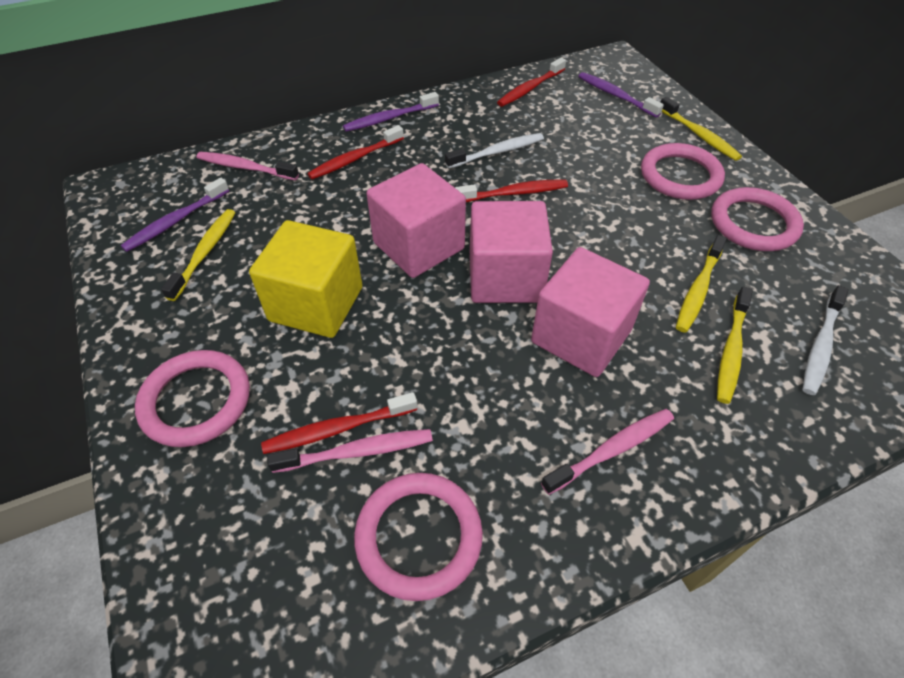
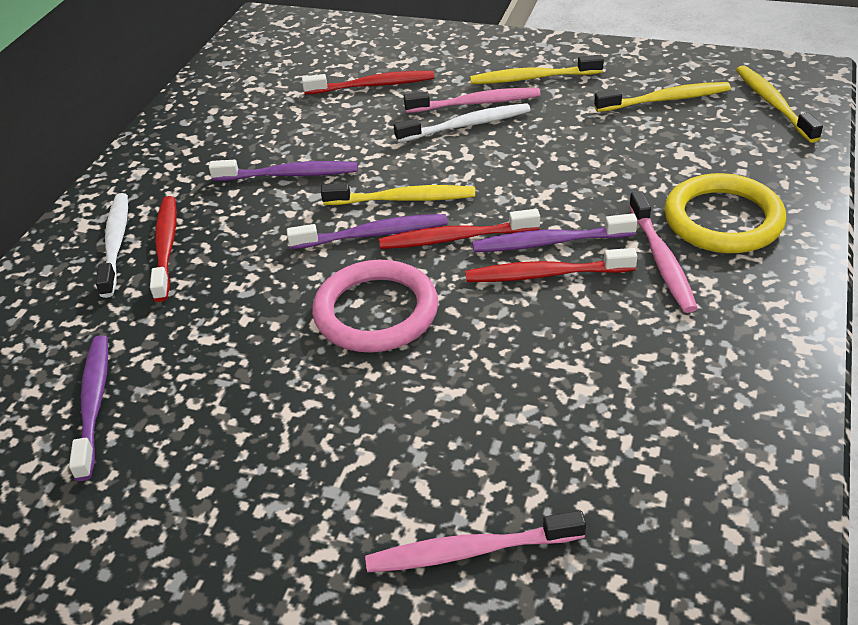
pink cube: 3 -> 0
pink ring: 4 -> 1
purple toothbrush: 3 -> 4
yellow cube: 1 -> 0
yellow ring: 0 -> 1

